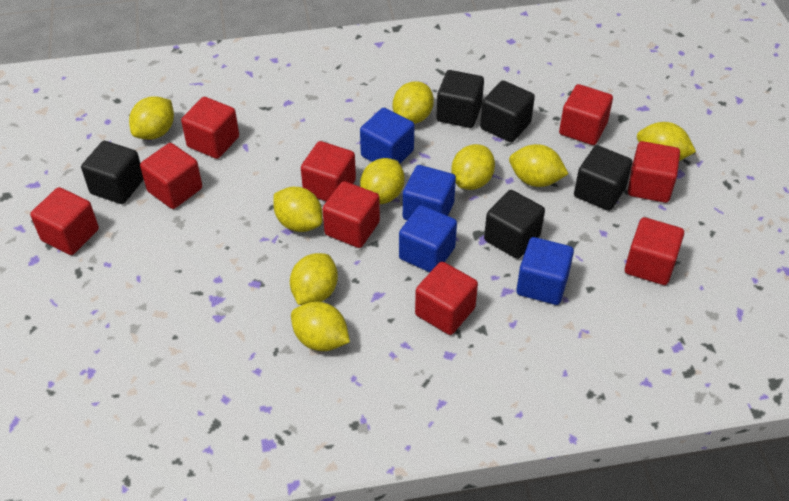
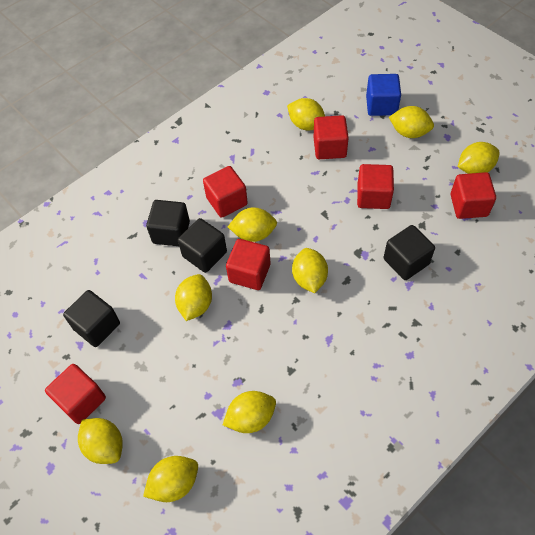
black cube: 5 -> 4
blue cube: 4 -> 1
red cube: 9 -> 6

